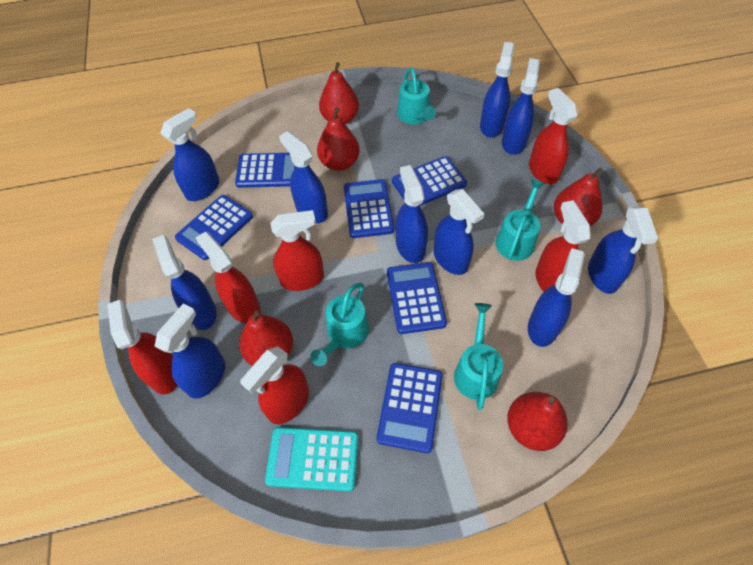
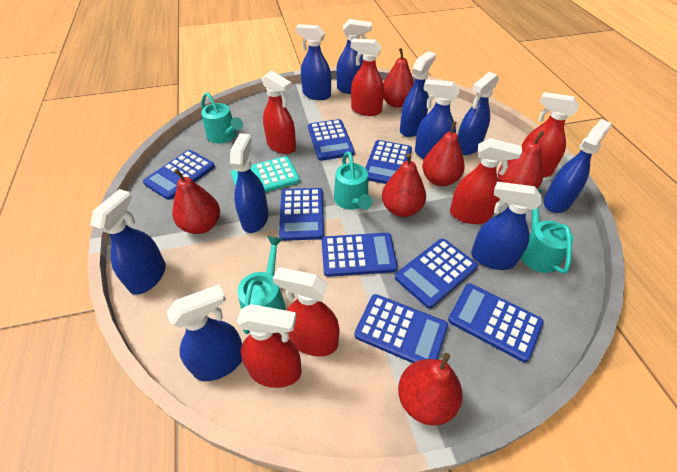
blue calculator: 6 -> 8
red pear: 5 -> 6

